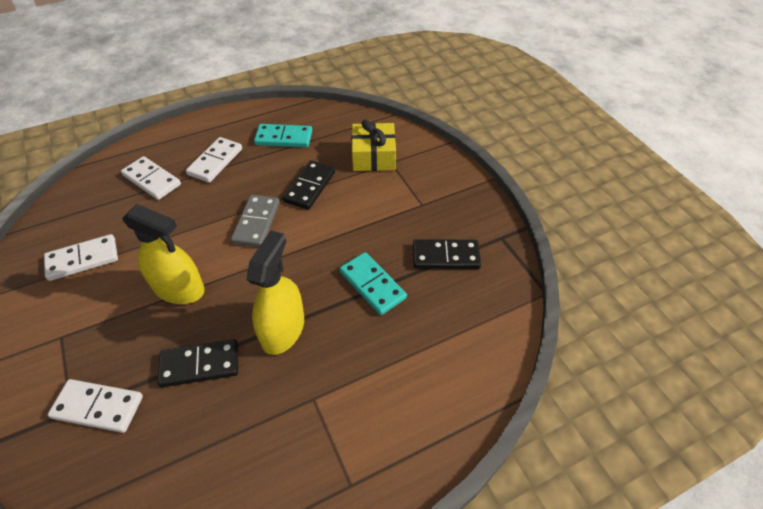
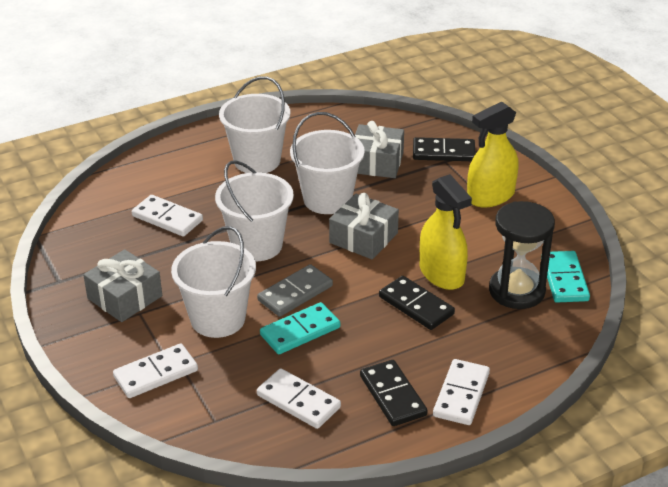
black hourglass: 0 -> 1
grey gift: 0 -> 3
white bucket: 0 -> 4
yellow gift: 1 -> 0

